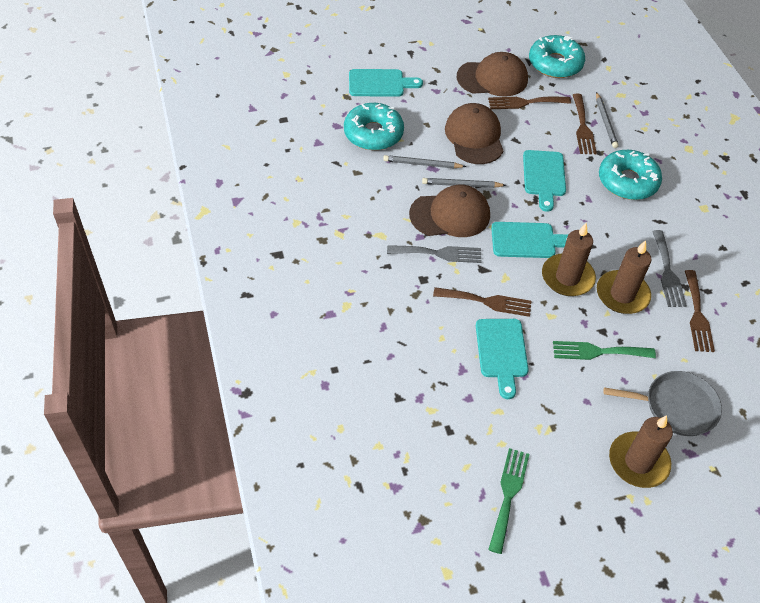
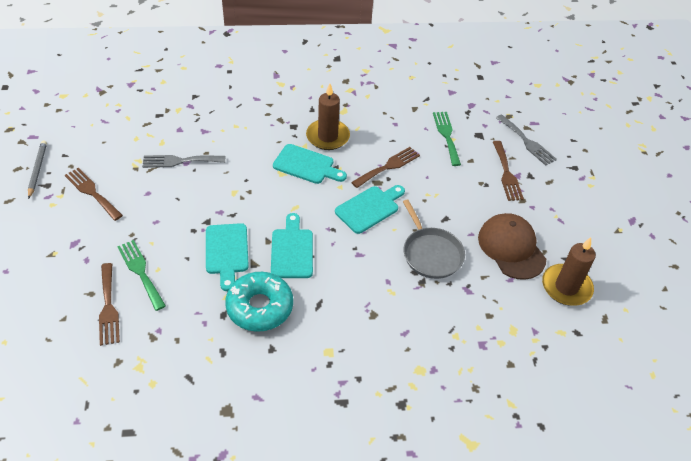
brown candle: 3 -> 2
brown cap: 3 -> 1
grey pencil: 3 -> 1
turquoise donut: 3 -> 1

